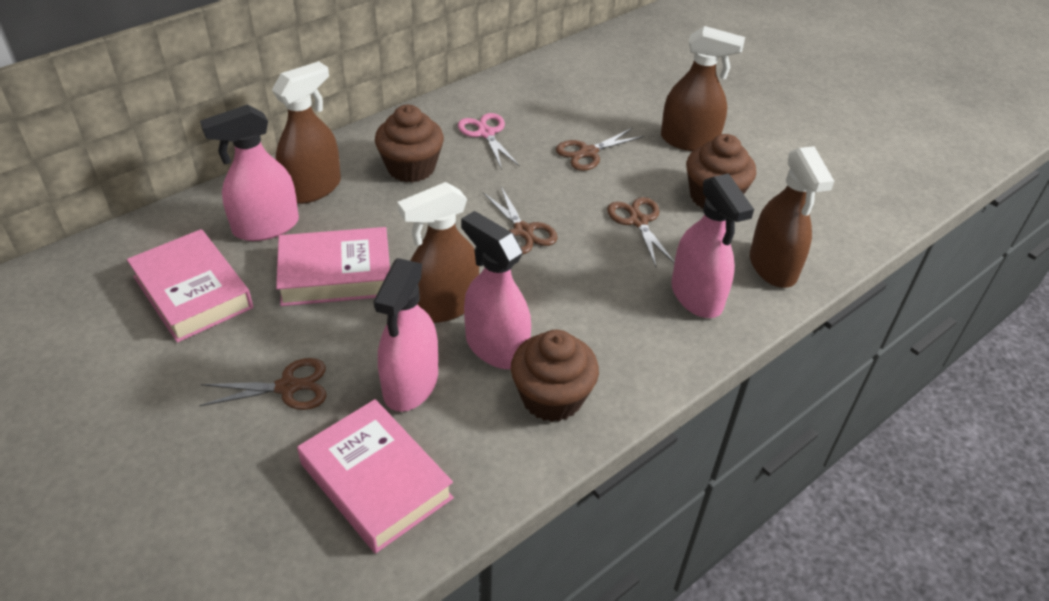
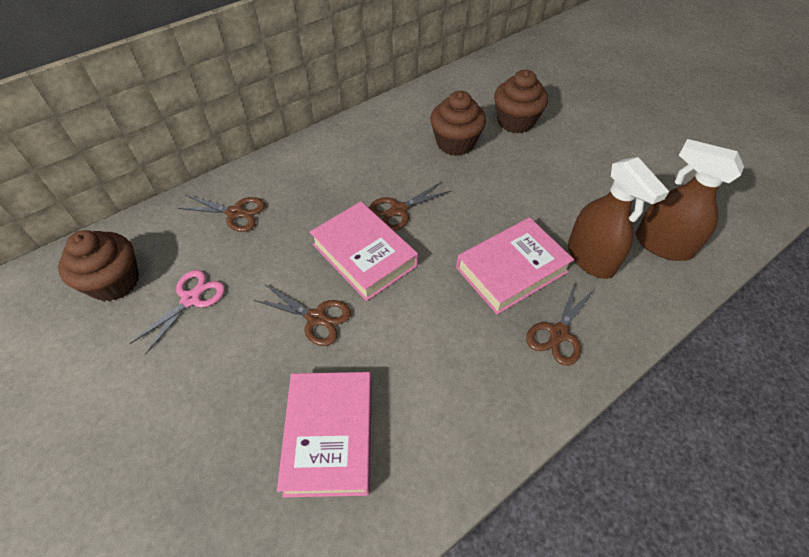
brown spray bottle: 4 -> 2
pink spray bottle: 4 -> 0

